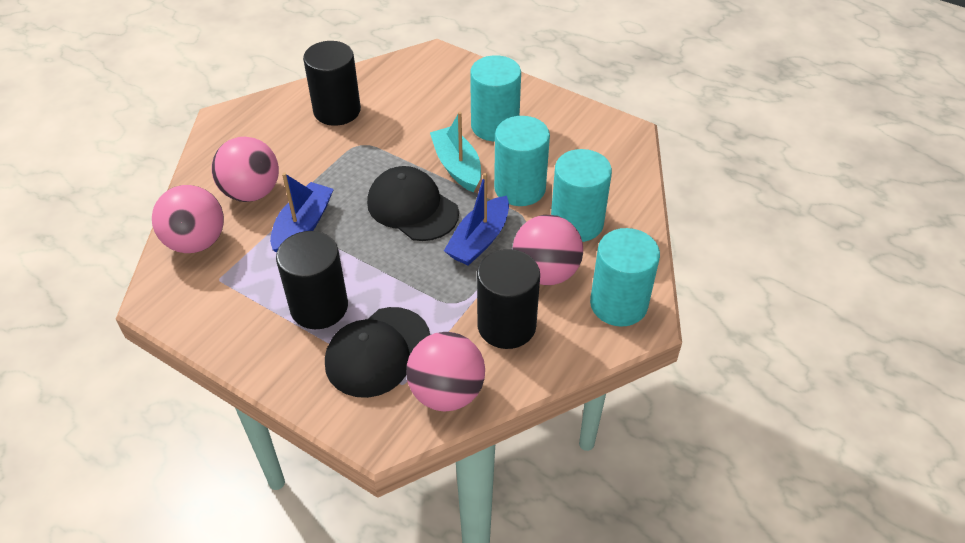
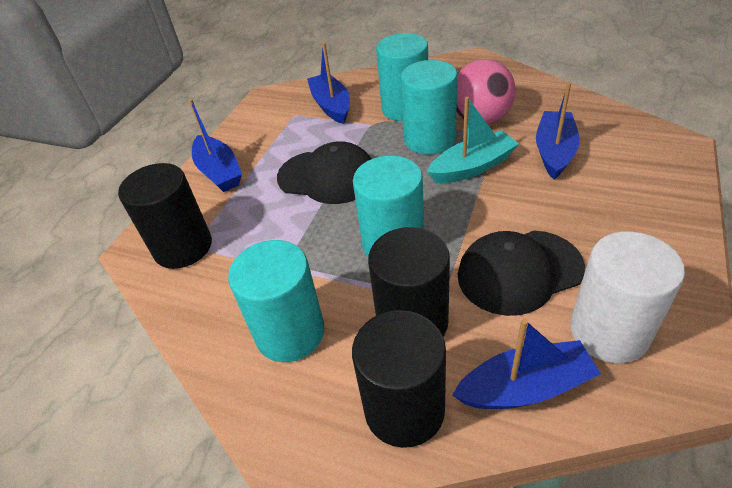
blue boat: 2 -> 4
pink ball: 4 -> 1
white cylinder: 0 -> 1

